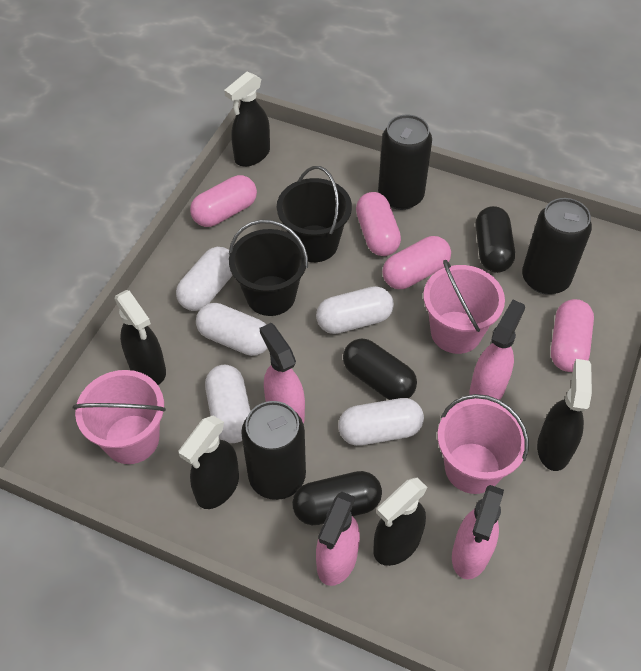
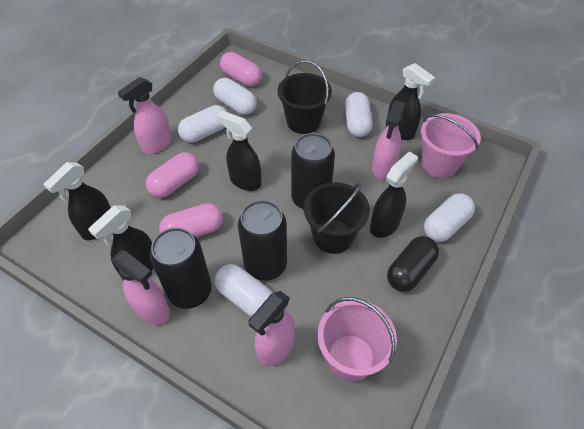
black capsule: 3 -> 1
pink bucket: 3 -> 2
pink capsule: 4 -> 3

